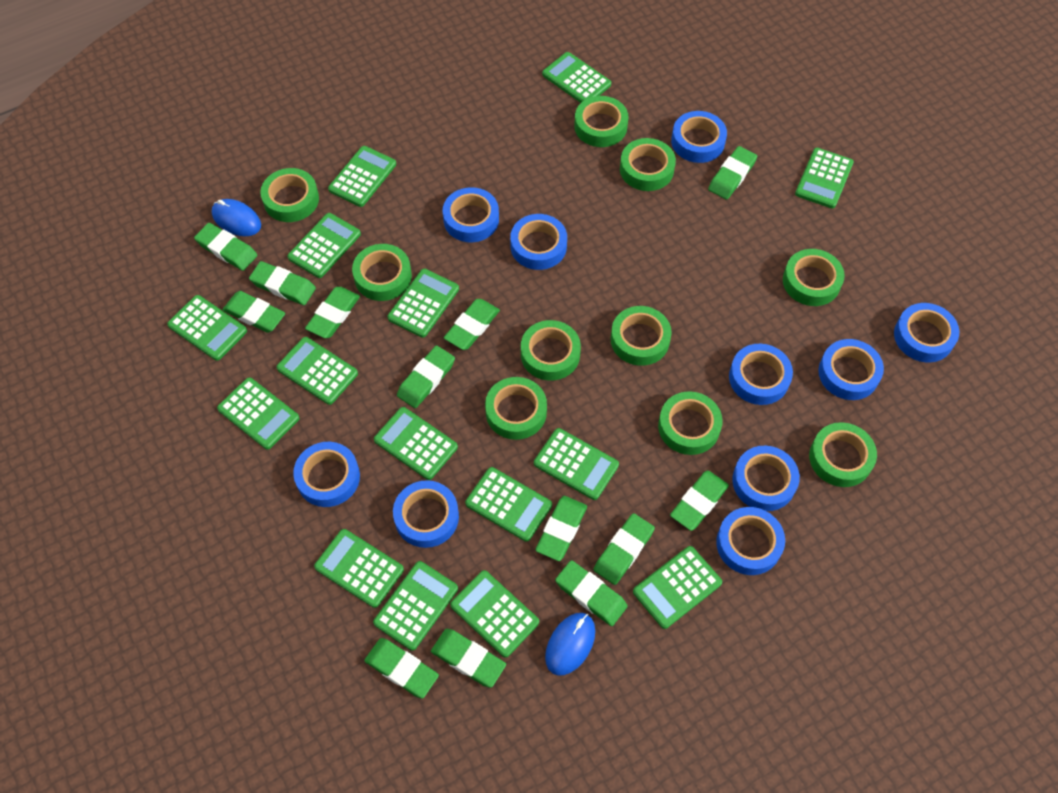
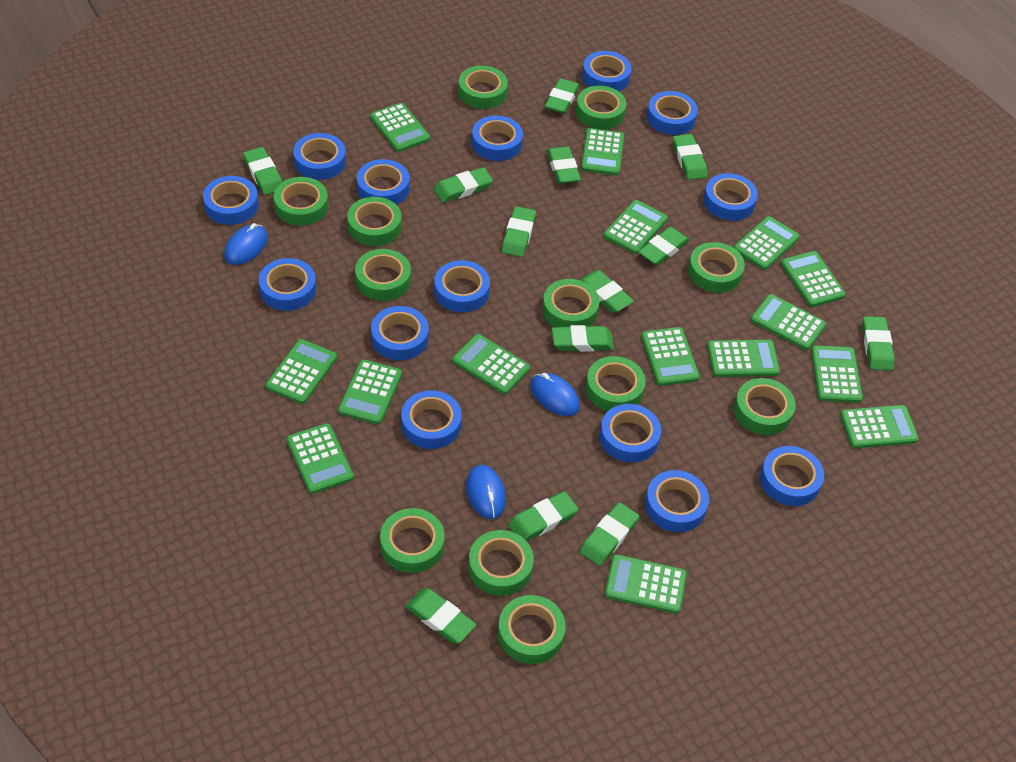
blue mouse: 2 -> 3
blue tape: 10 -> 14
green tape: 10 -> 12

